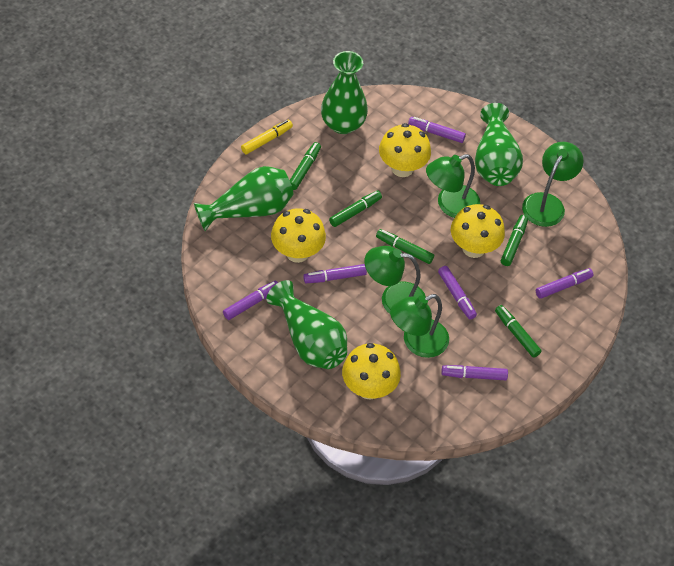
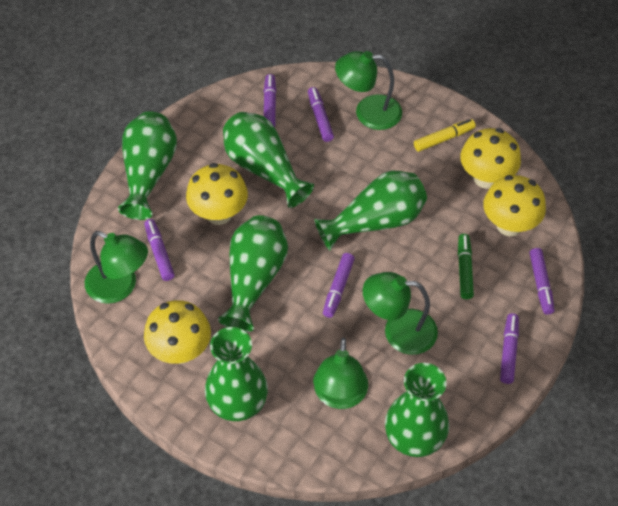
green marker: 5 -> 1
green vase: 4 -> 6

